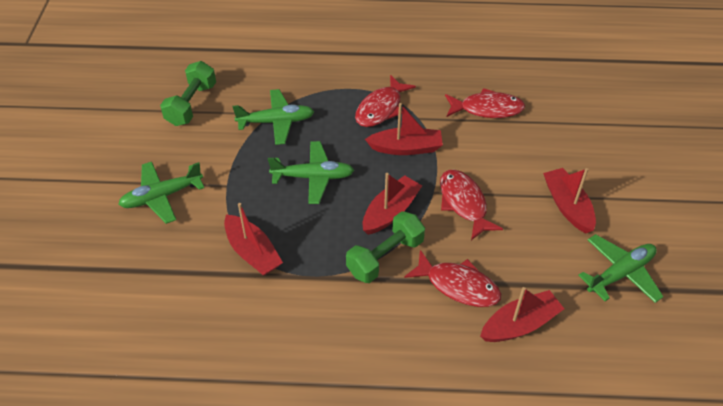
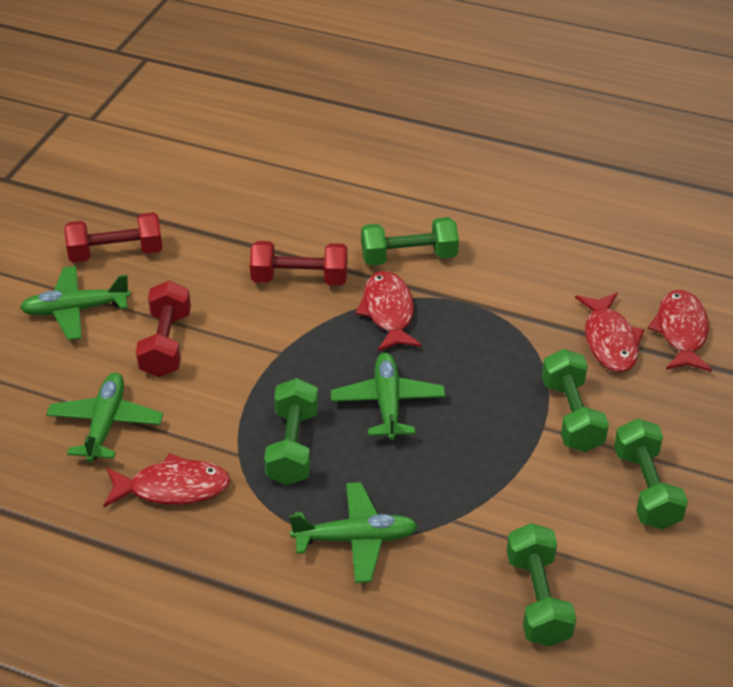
green dumbbell: 2 -> 5
red boat: 5 -> 0
red dumbbell: 0 -> 3

